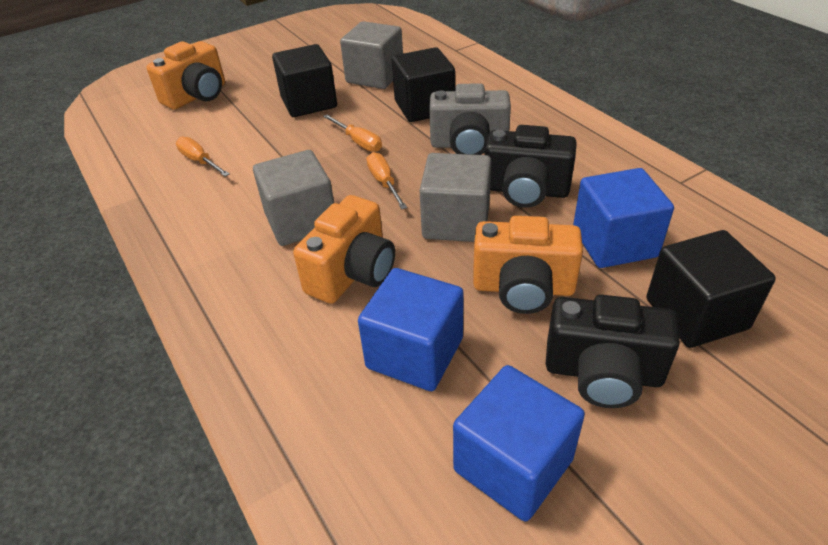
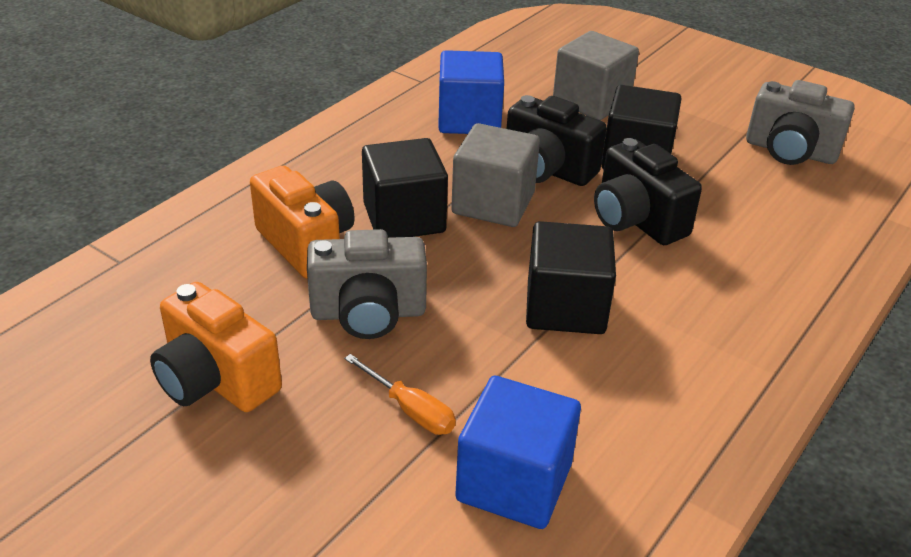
blue cube: 3 -> 2
grey camera: 1 -> 2
grey cube: 3 -> 2
orange camera: 3 -> 2
orange screwdriver: 3 -> 1

